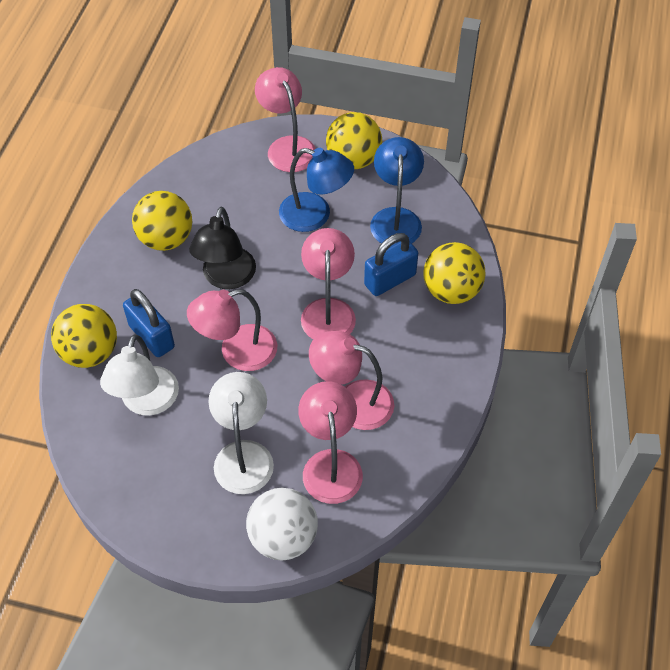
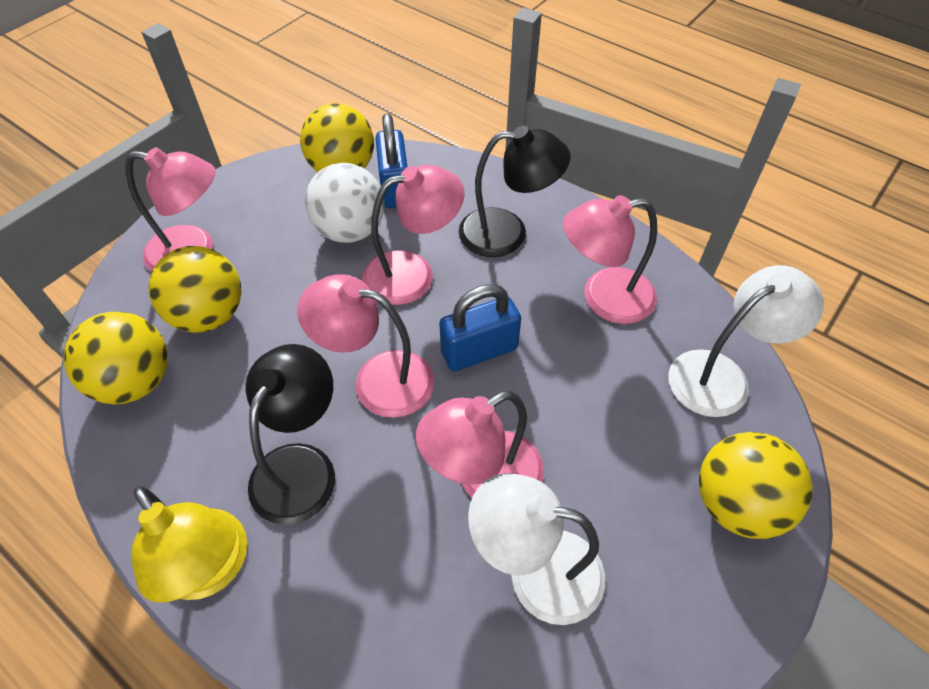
black lamp: 1 -> 2
blue lamp: 2 -> 0
yellow lamp: 0 -> 1

